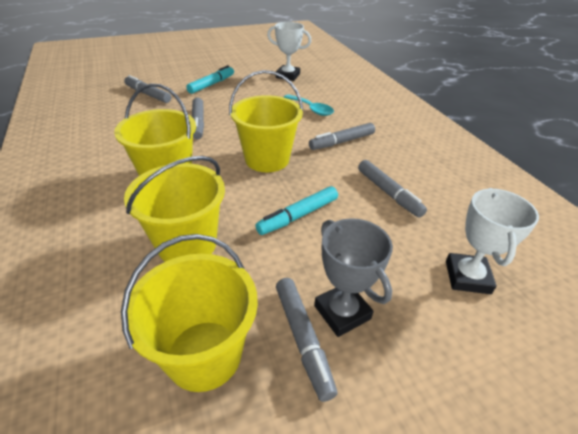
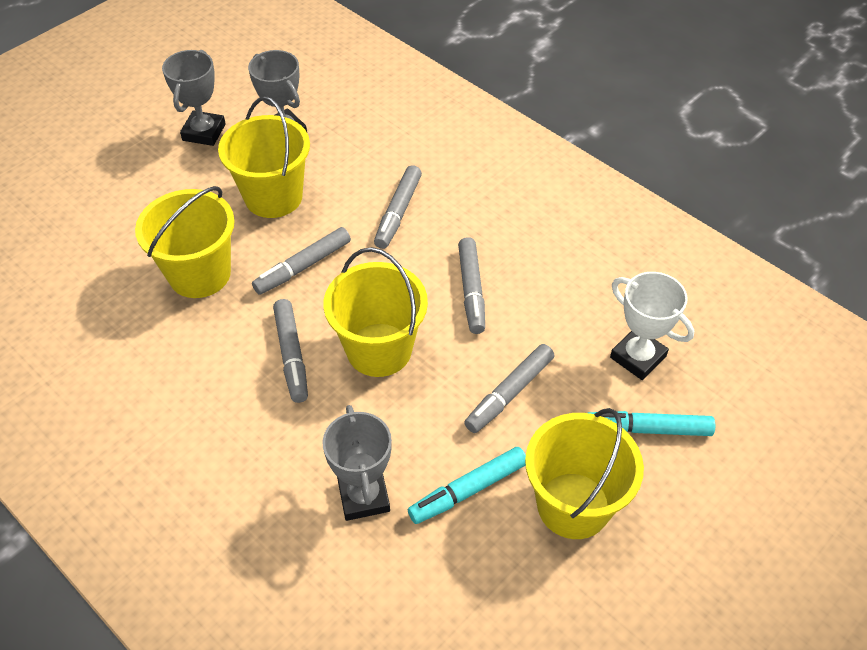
grey trophy: 1 -> 3
turquoise spoon: 1 -> 0
white trophy: 2 -> 1

